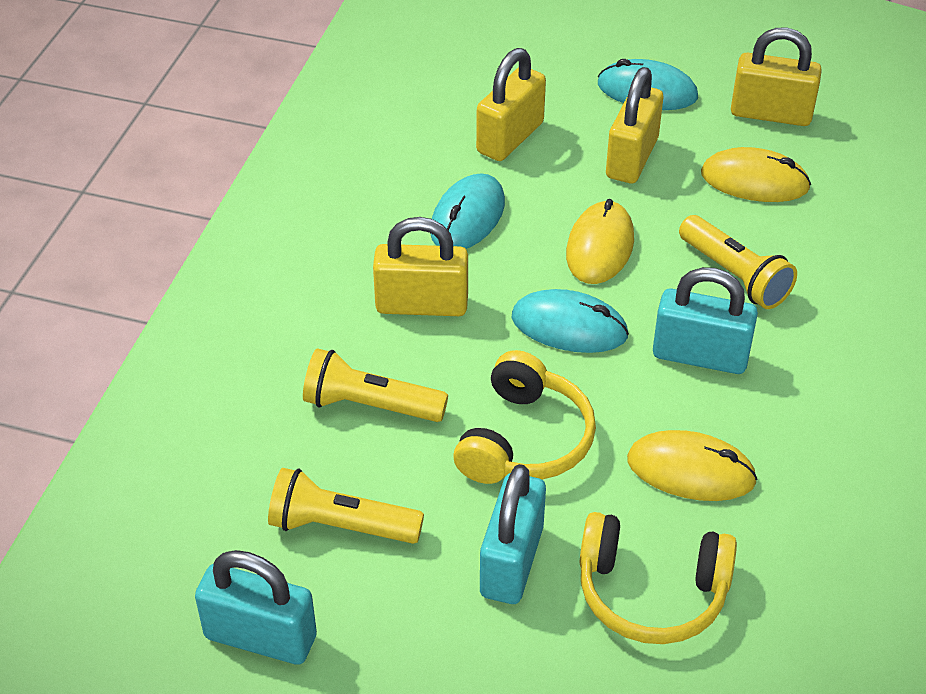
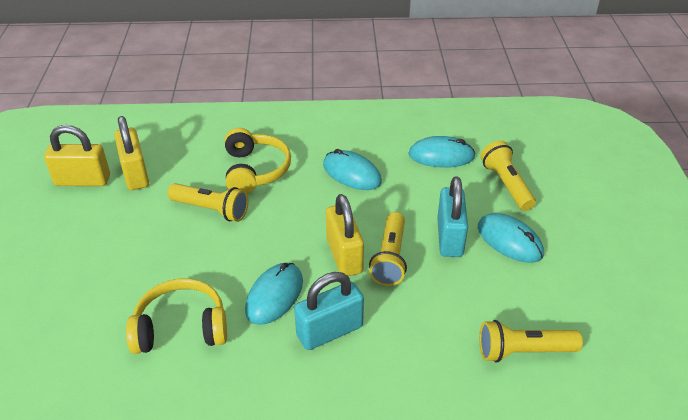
turquoise mouse: 3 -> 4
turquoise padlock: 3 -> 2
yellow flashlight: 3 -> 4
yellow mouse: 3 -> 0
yellow padlock: 4 -> 3

